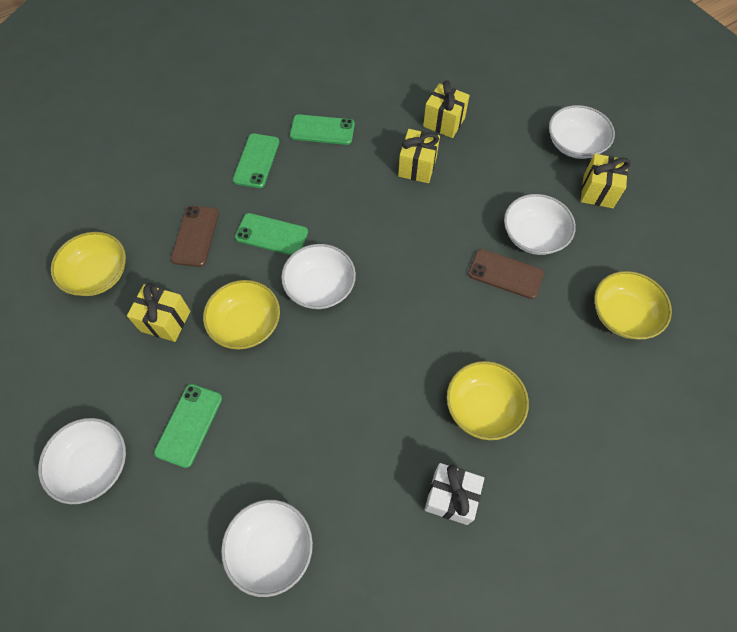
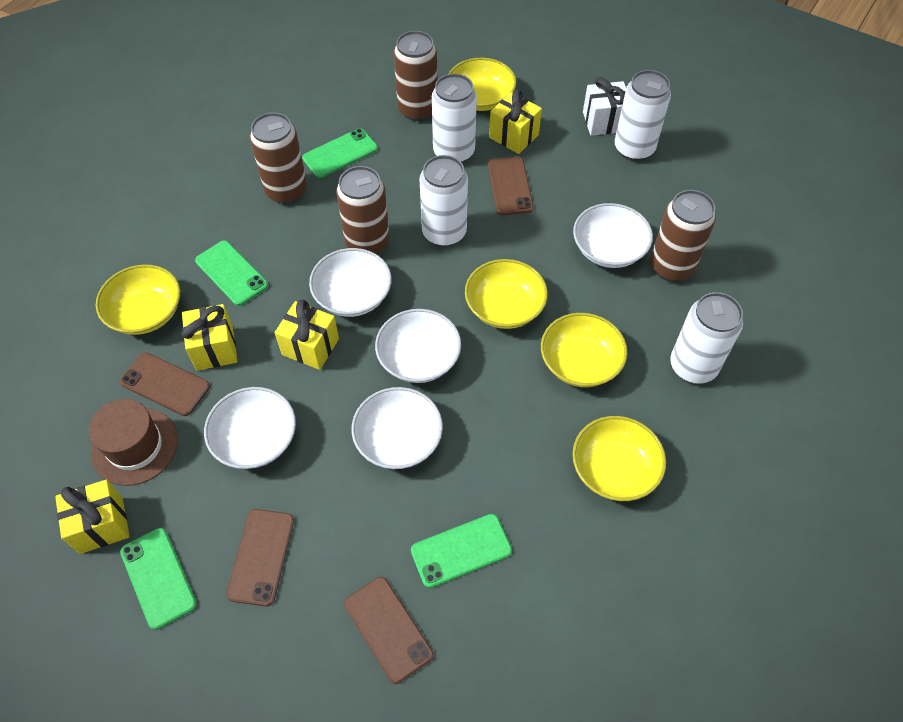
brown can: 0 -> 4
brown hat: 0 -> 1
brown phone: 2 -> 4
white can: 0 -> 4
yellow bowl: 4 -> 5

